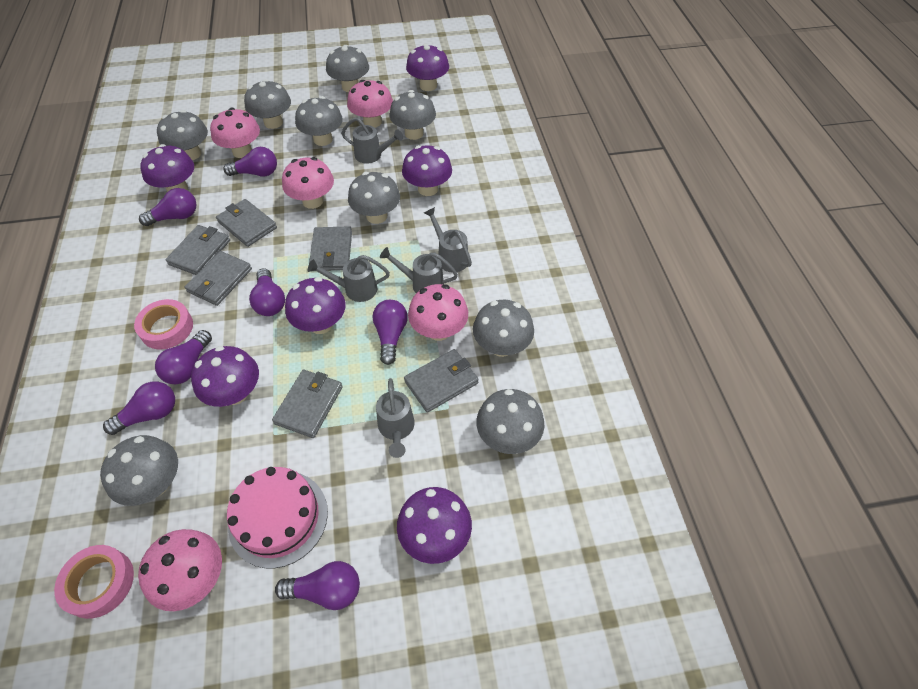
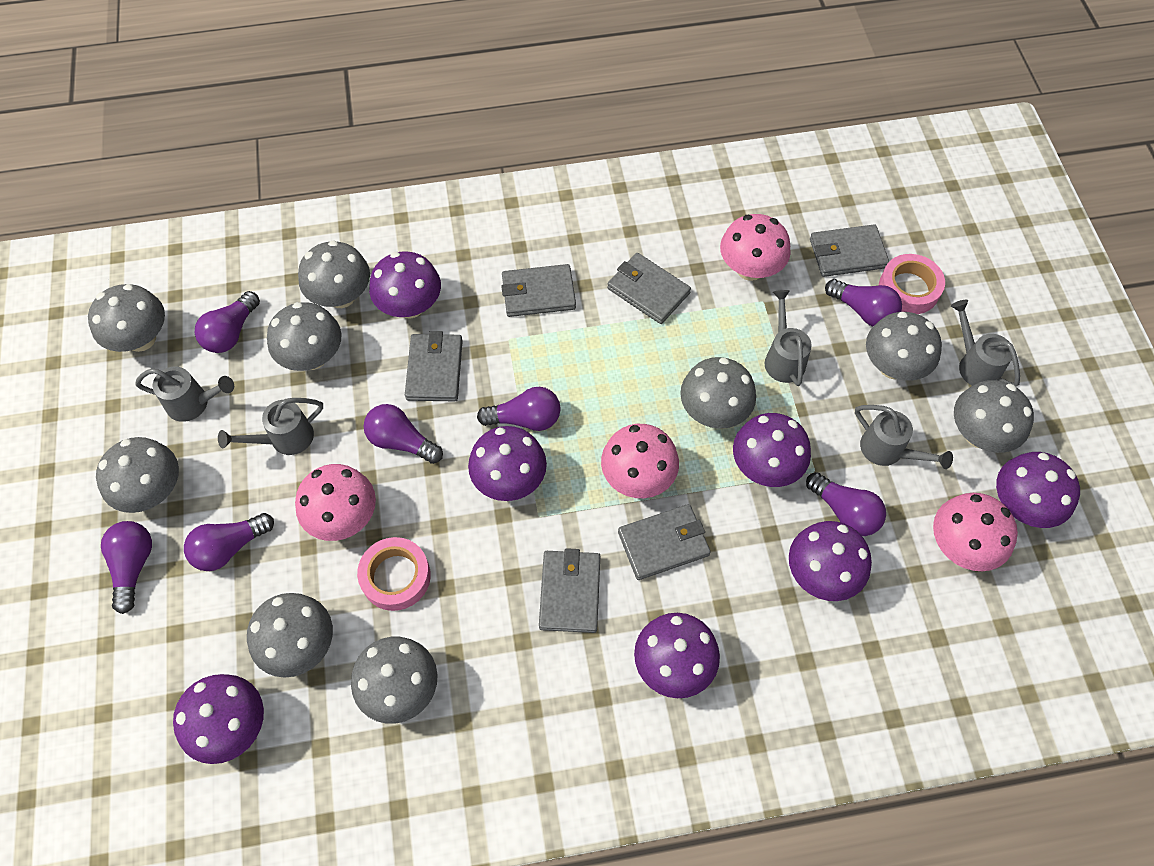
pink cake: 1 -> 0
pink mushroom: 5 -> 4
purple mushroom: 6 -> 7

